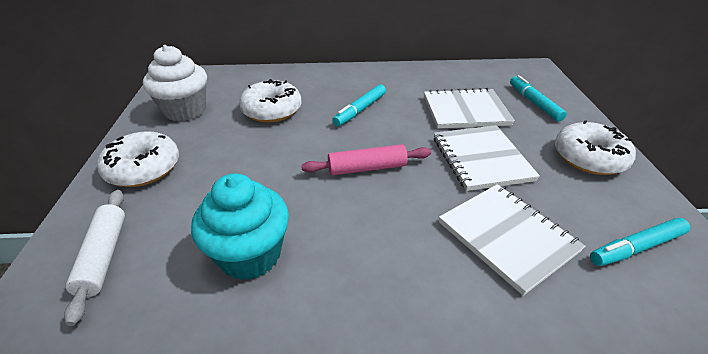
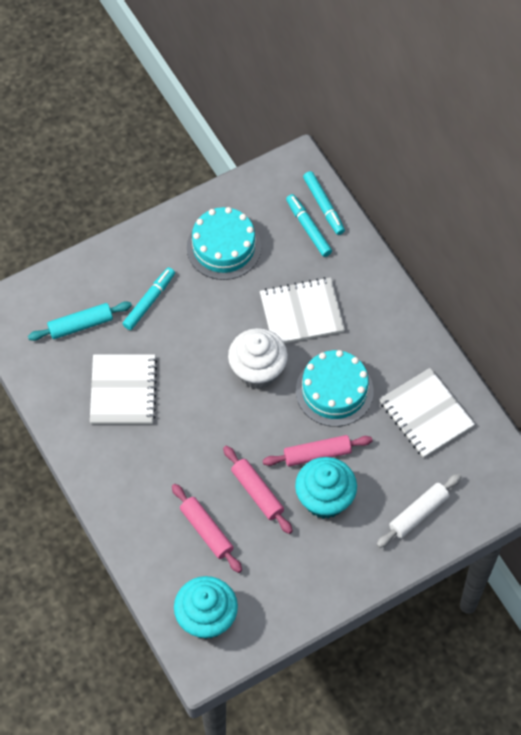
pink rolling pin: 1 -> 3
turquoise cake: 0 -> 2
turquoise cupcake: 1 -> 2
turquoise rolling pin: 0 -> 1
white donut: 3 -> 0

